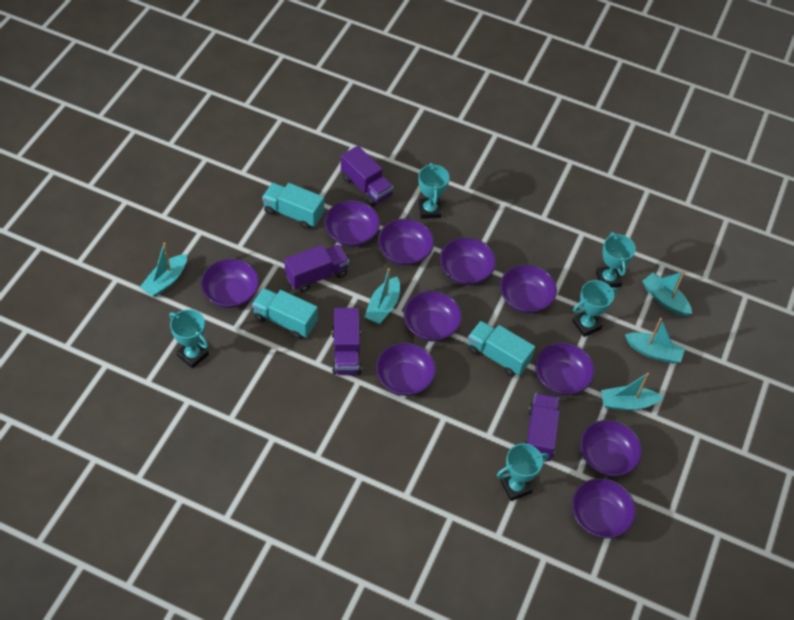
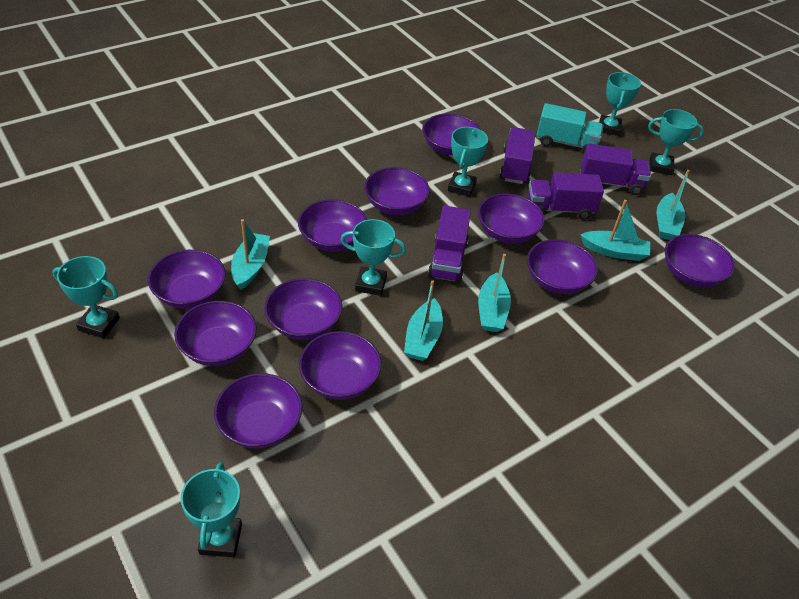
purple bowl: 10 -> 11
turquoise trophy: 5 -> 6
turquoise truck: 3 -> 1

